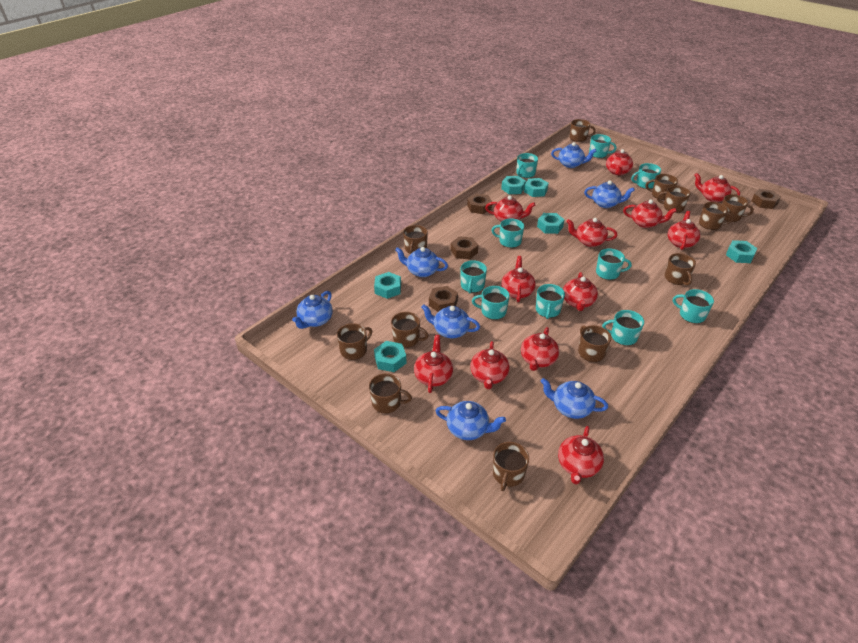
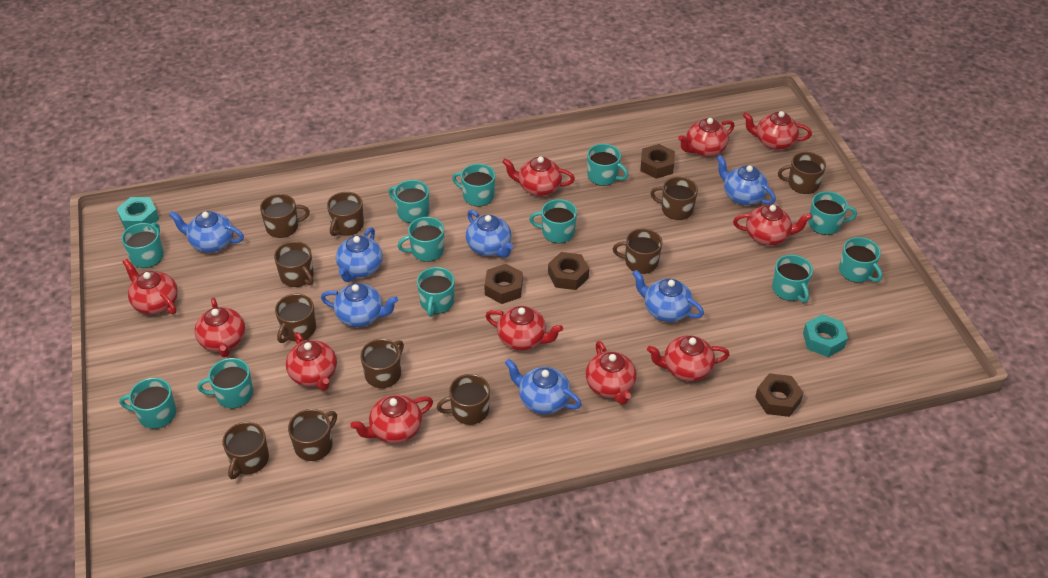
brown mug: 12 -> 11
red teapot: 12 -> 11
turquoise mug: 10 -> 12
turquoise nut: 6 -> 2

